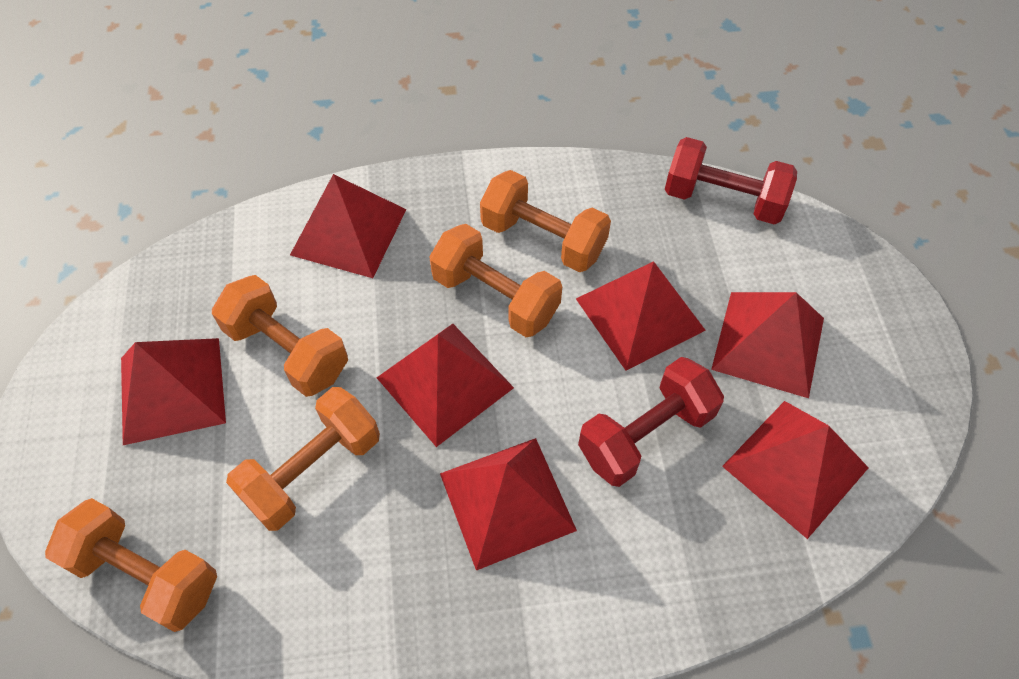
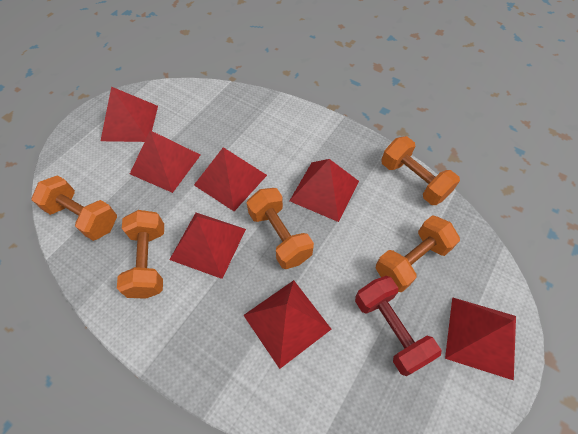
red dumbbell: 2 -> 1

